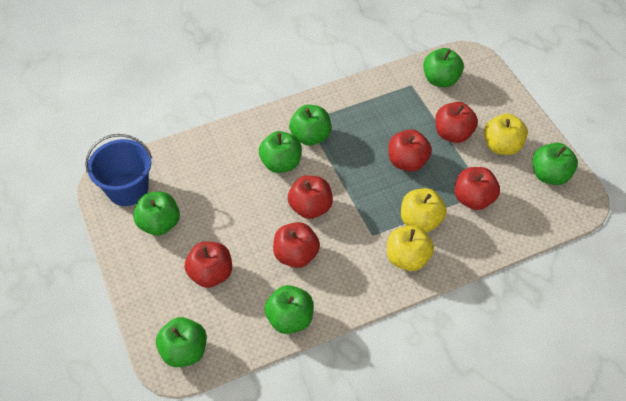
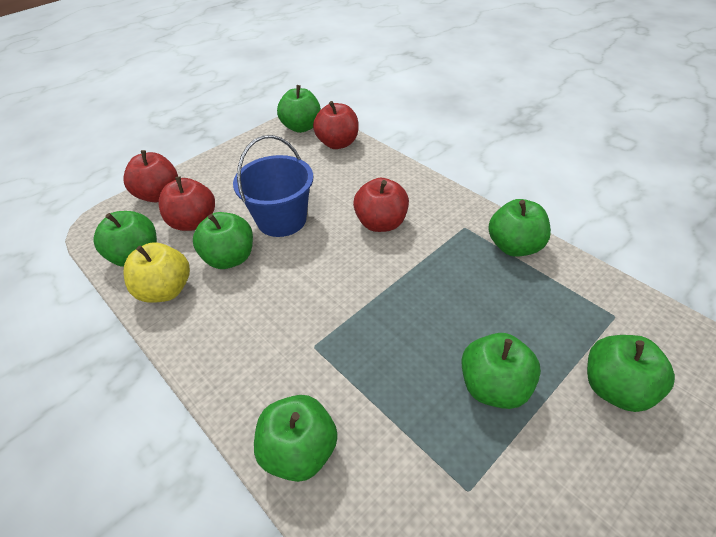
red apple: 6 -> 4
yellow apple: 3 -> 1

